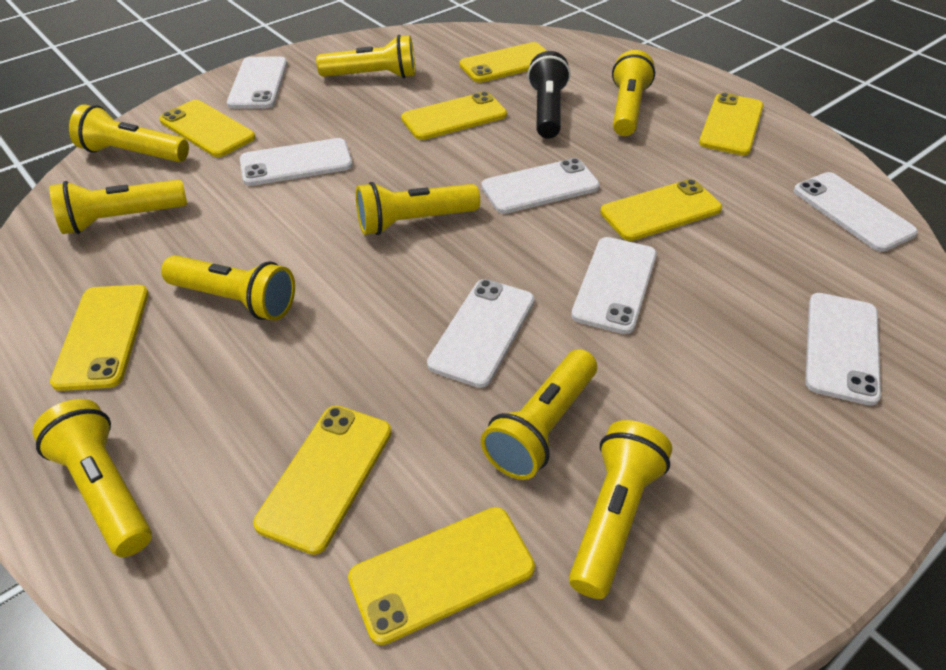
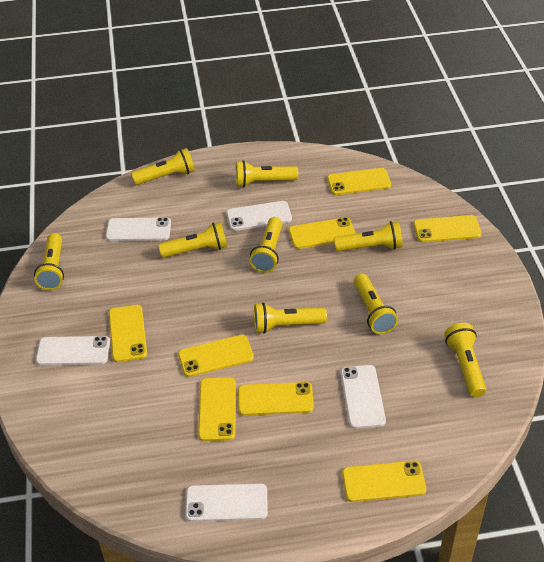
black flashlight: 1 -> 0
white phone: 7 -> 5

